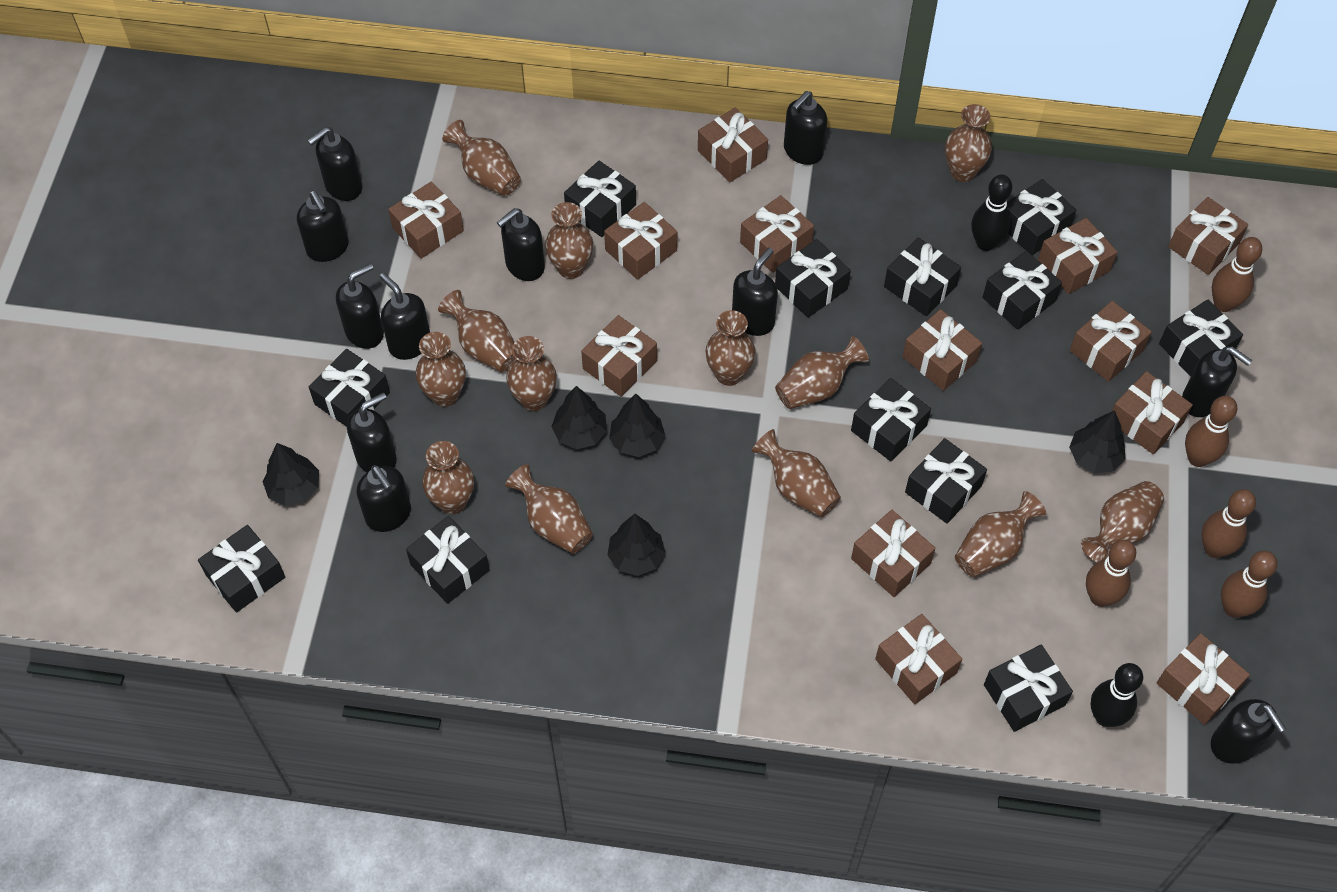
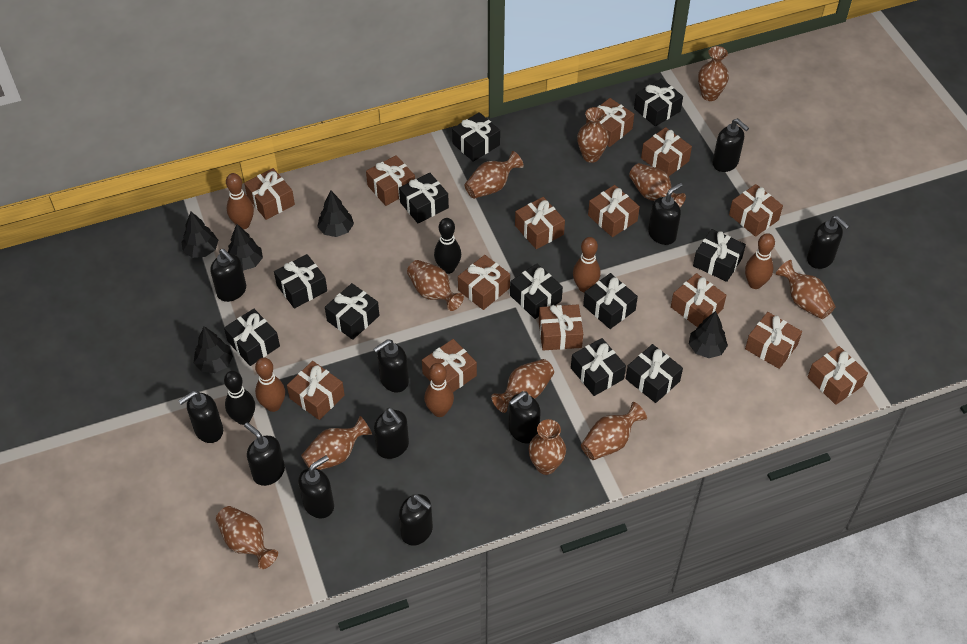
black gift: 12 -> 11
brown gift: 13 -> 14
brown vase: 13 -> 11

